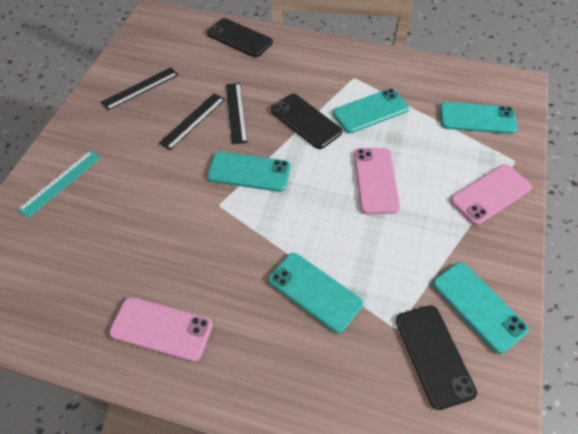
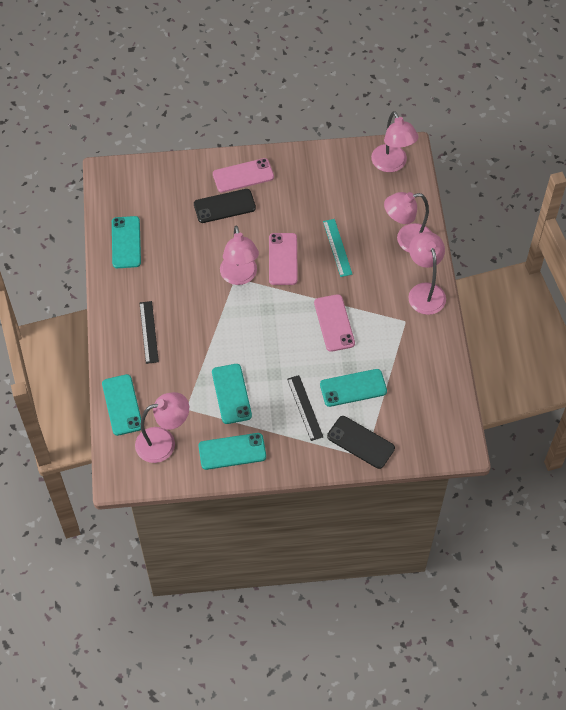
black phone: 3 -> 2
black ruler: 3 -> 2
pink lamp: 0 -> 5

